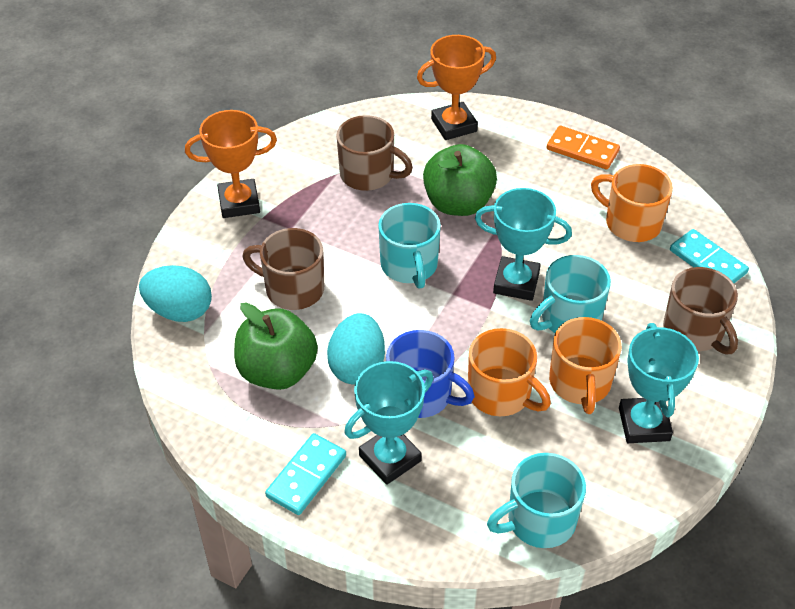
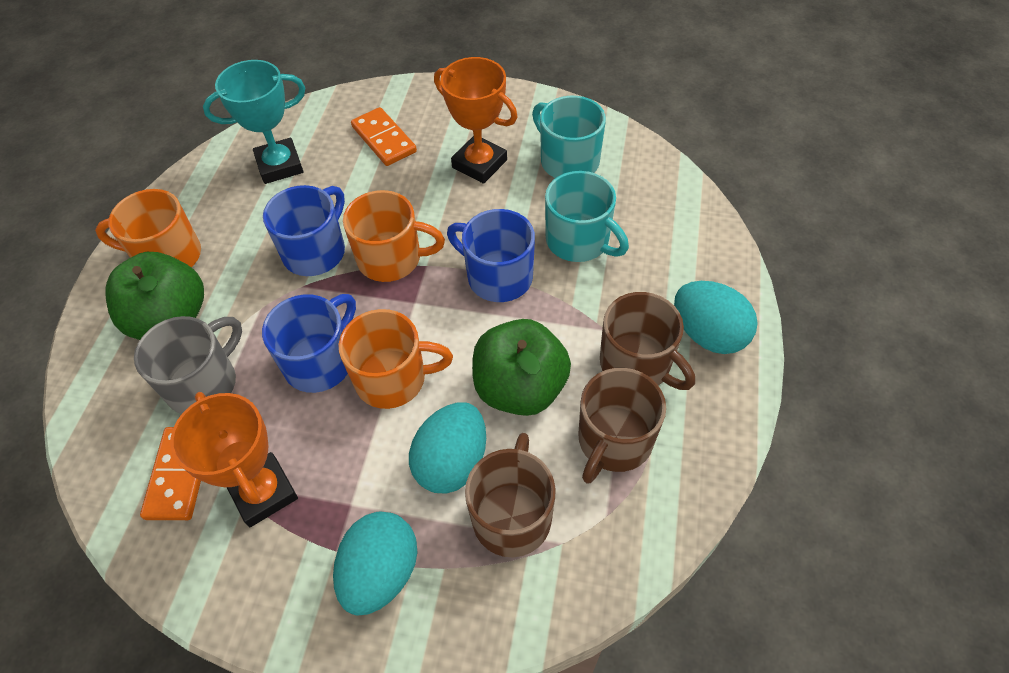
blue mug: 1 -> 3
grey mug: 0 -> 1
orange domino: 1 -> 2
turquoise domino: 2 -> 0
turquoise egg: 2 -> 3
turquoise mug: 3 -> 2
turquoise trophy: 3 -> 1

